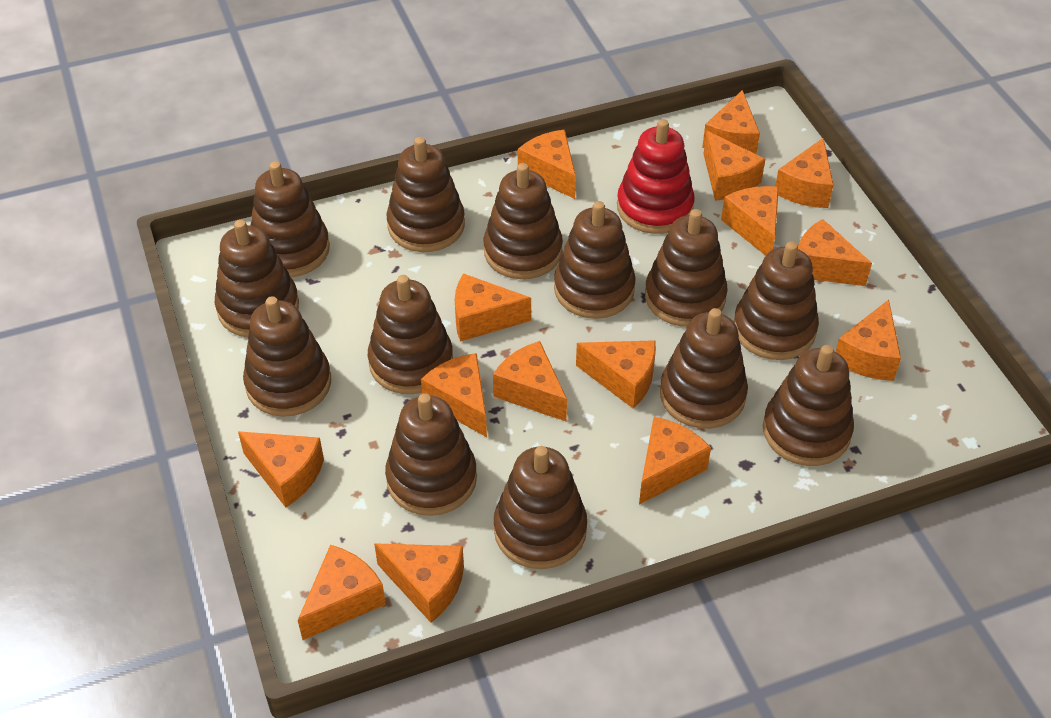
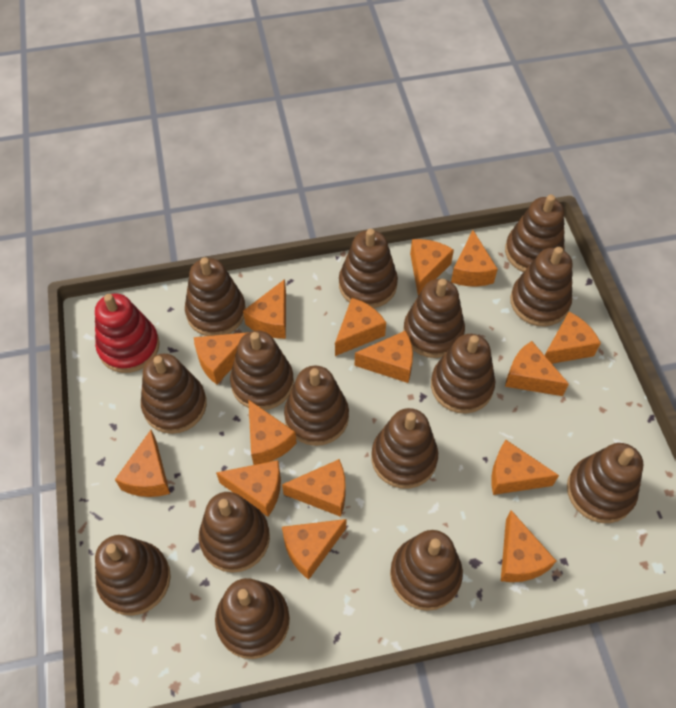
brown stacking toy: 13 -> 15

